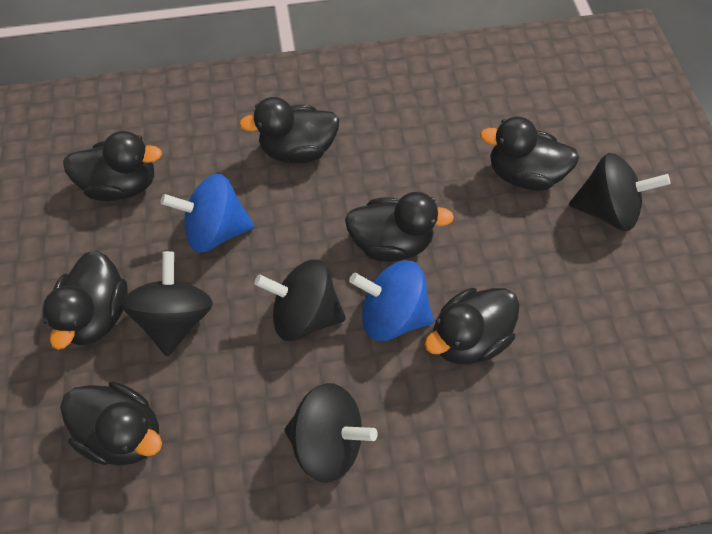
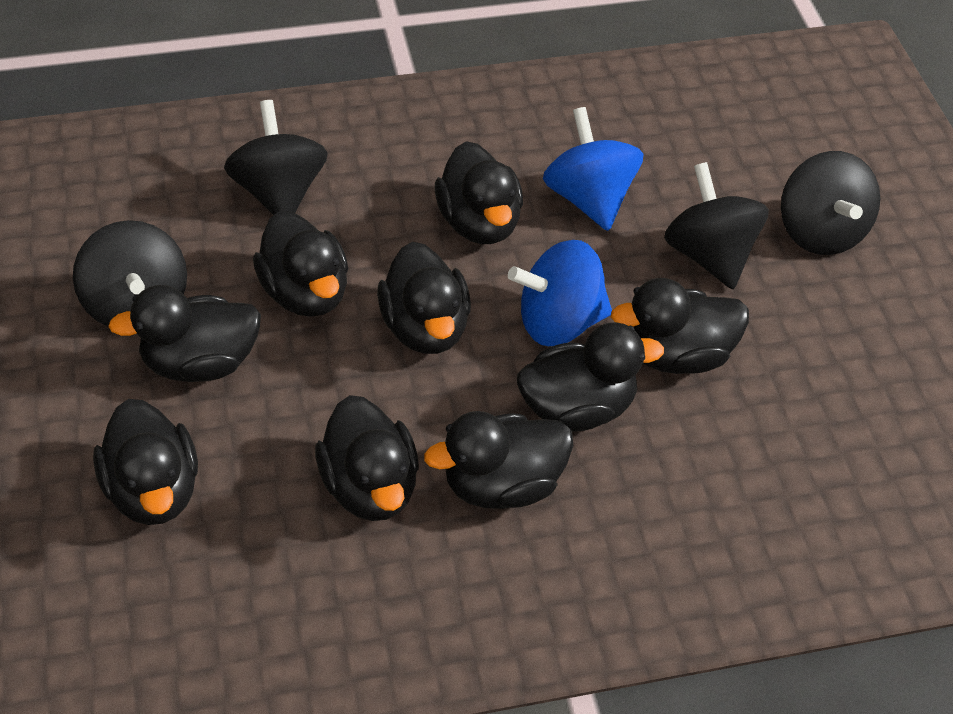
black duck: 7 -> 9

